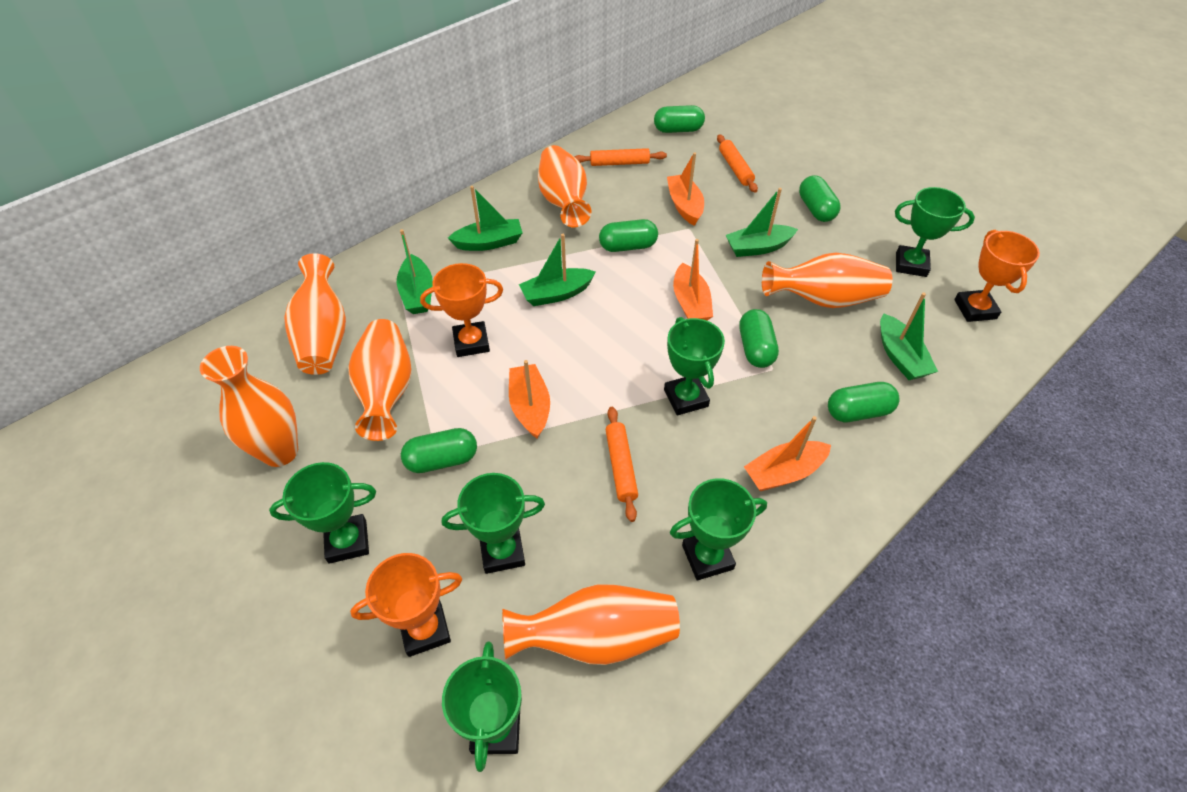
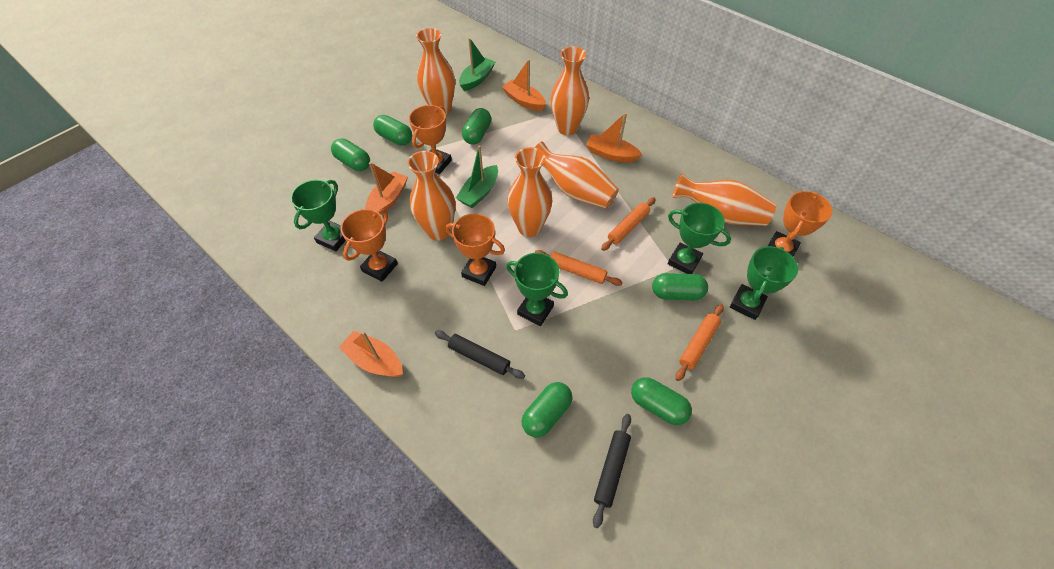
black rolling pin: 0 -> 2
green boat: 5 -> 2
green trophy: 6 -> 4
orange trophy: 3 -> 4

